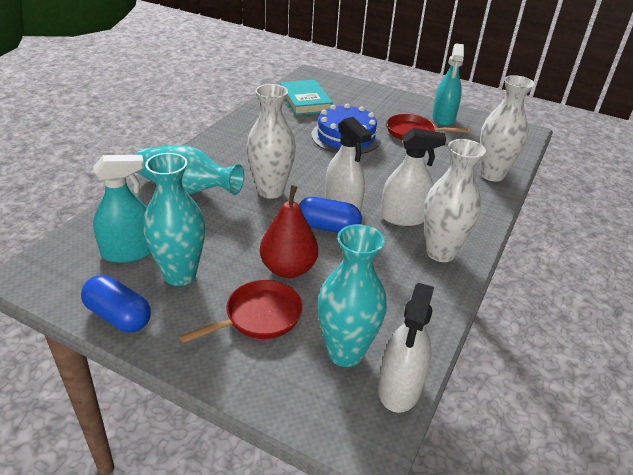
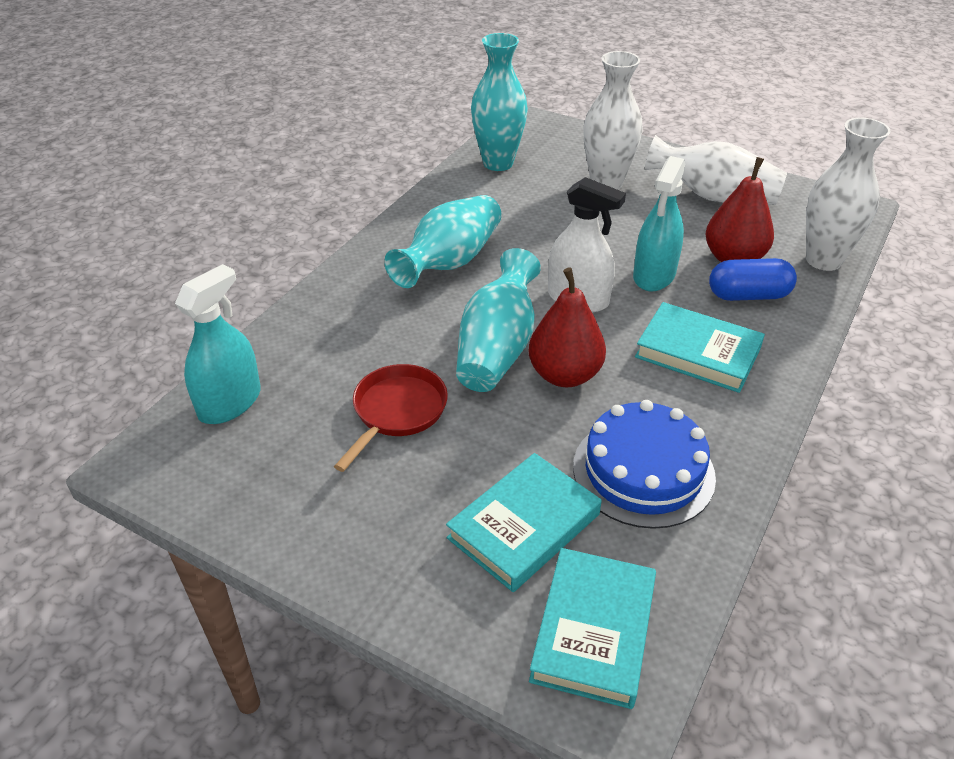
blue capsule: 2 -> 1
red pan: 2 -> 1
red pear: 1 -> 2
turquoise book: 1 -> 3
white spray bottle: 3 -> 1

